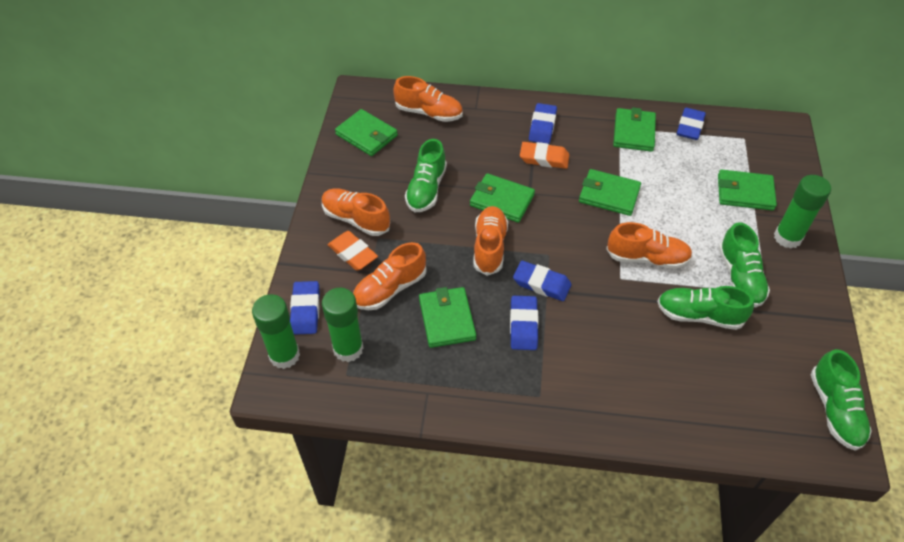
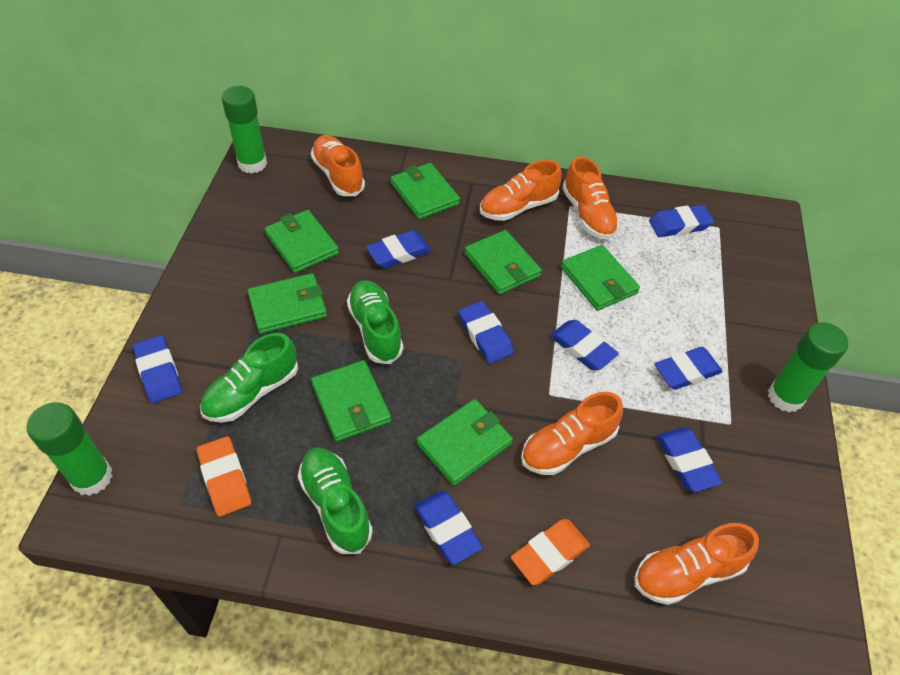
blue eraser: 5 -> 8
green shoe: 4 -> 3
green wallet: 6 -> 7

